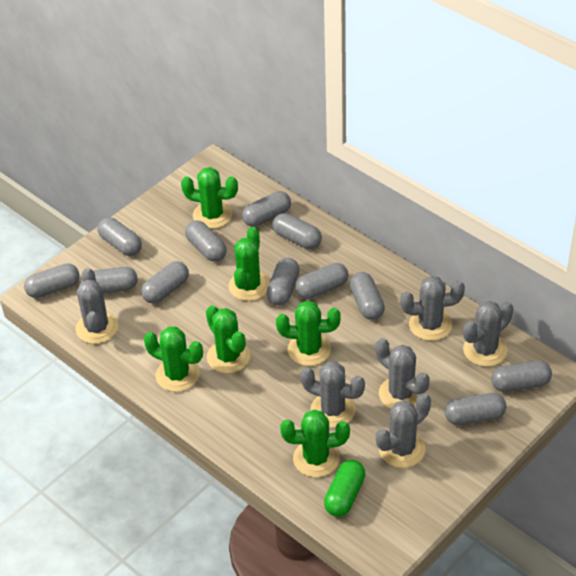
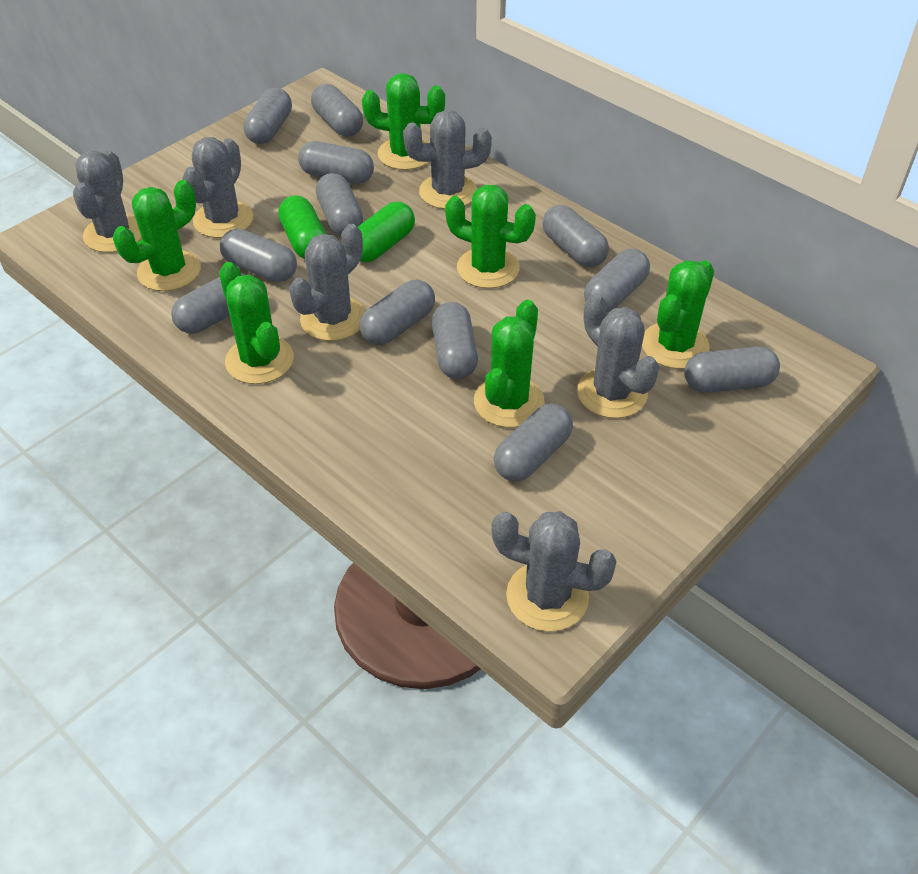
green capsule: 1 -> 2

